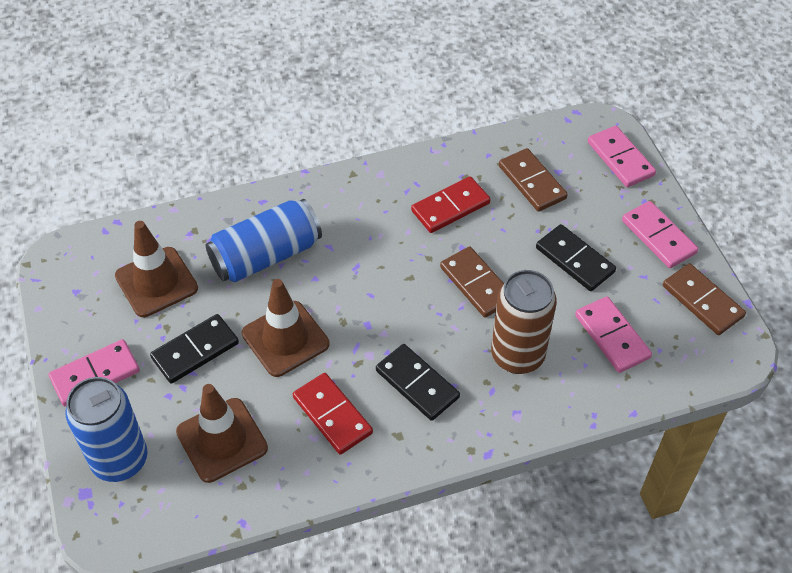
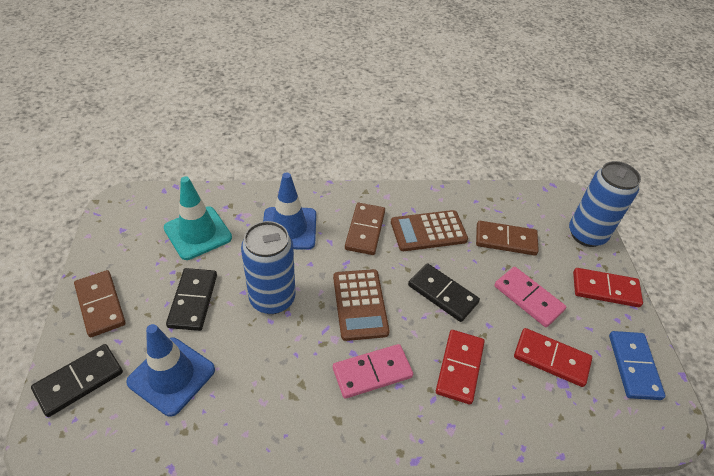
blue domino: 0 -> 1
blue traffic cone: 0 -> 2
brown calculator: 0 -> 2
brown can: 1 -> 0
brown traffic cone: 3 -> 0
pink domino: 4 -> 2
red domino: 2 -> 3
turquoise traffic cone: 0 -> 1

